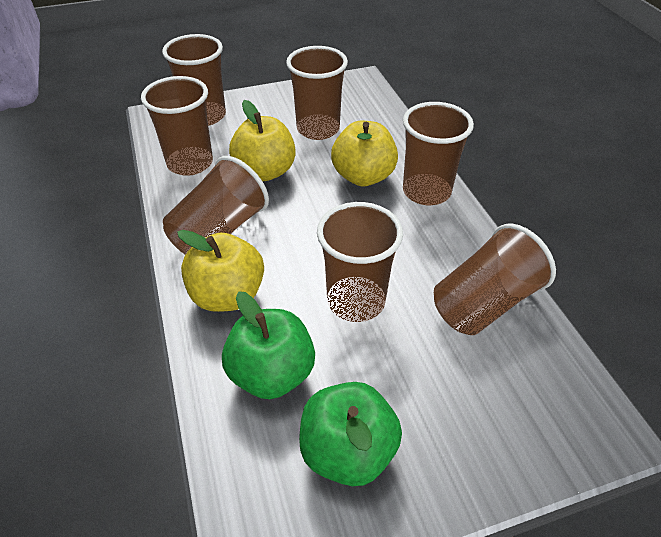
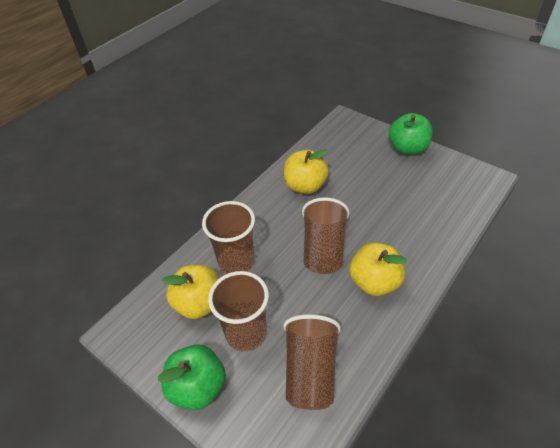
brown cup: 7 -> 4

